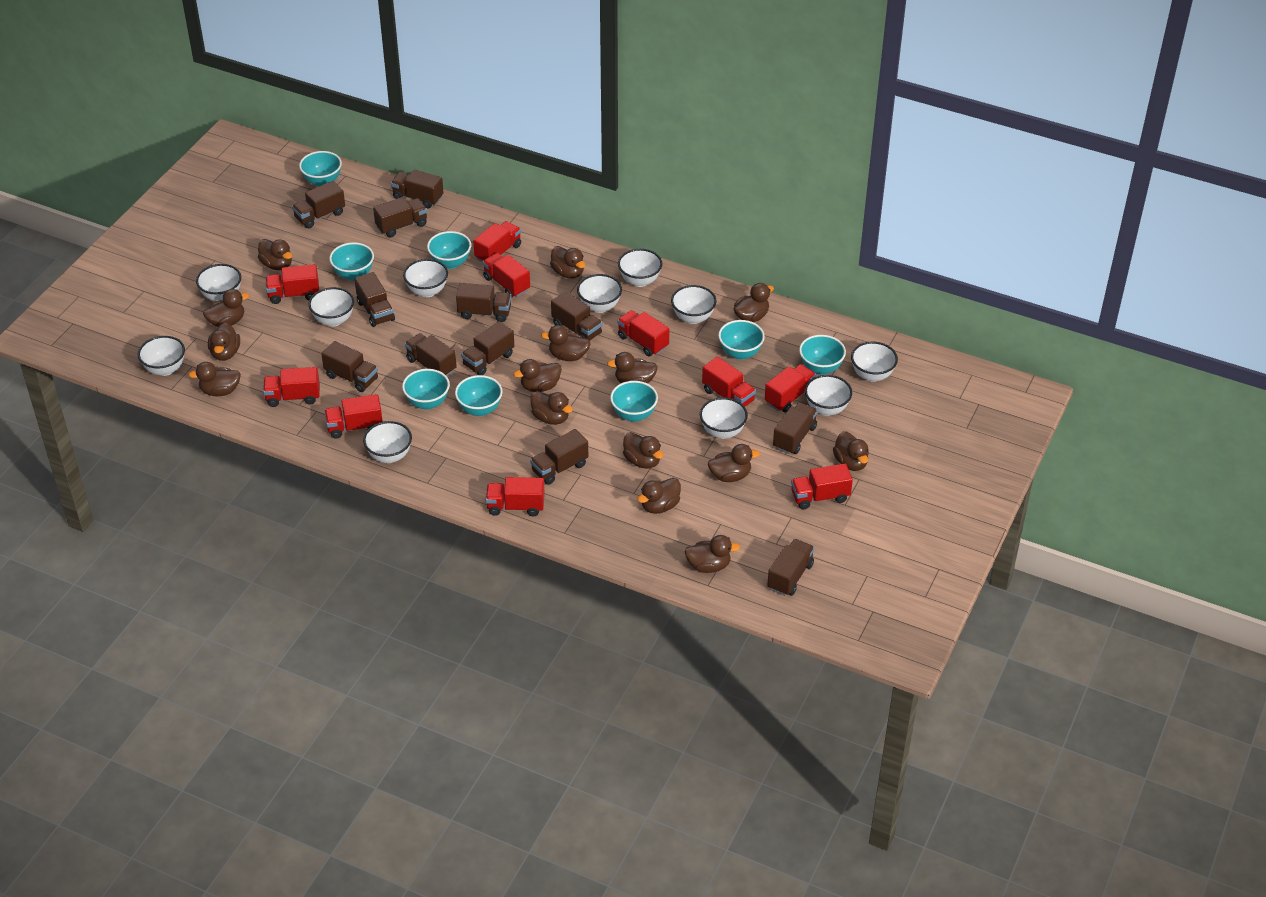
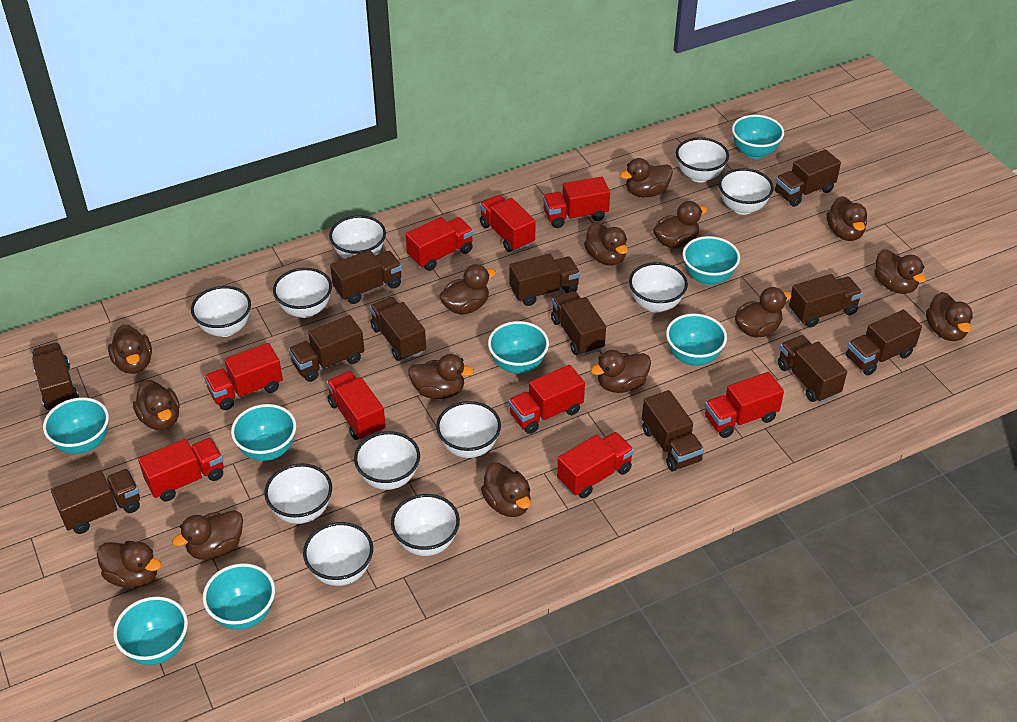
red truck: 10 -> 9

